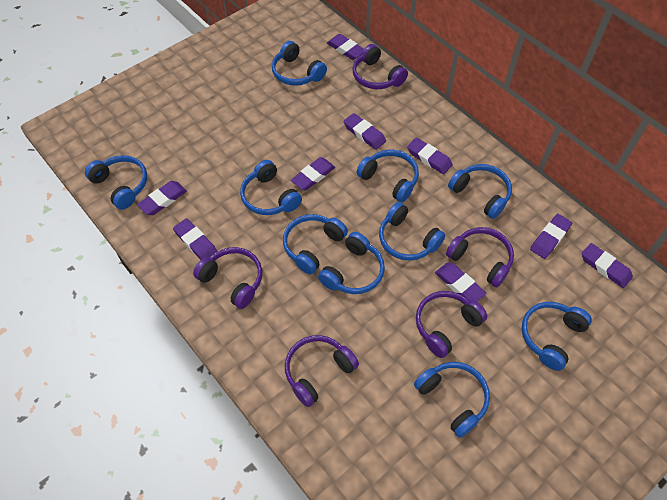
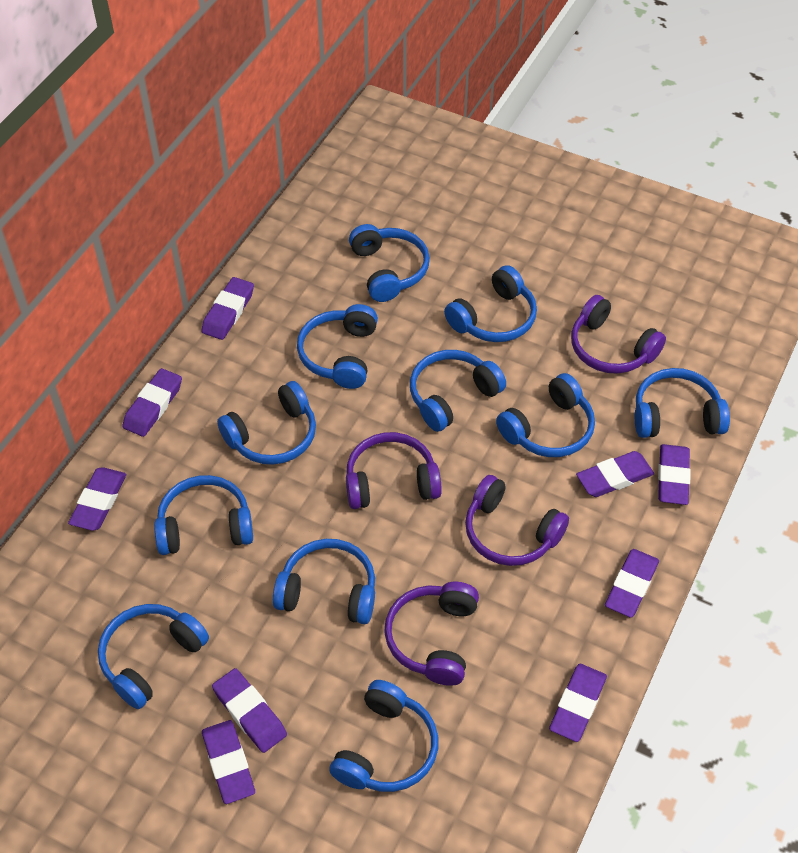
blue headphones: 10 -> 11
purple headphones: 5 -> 4

